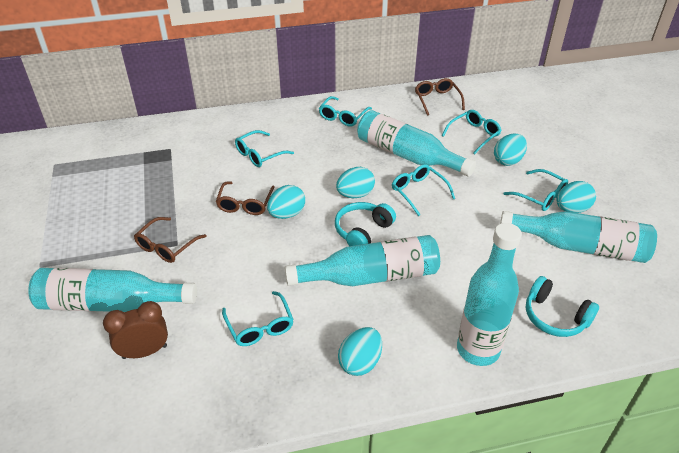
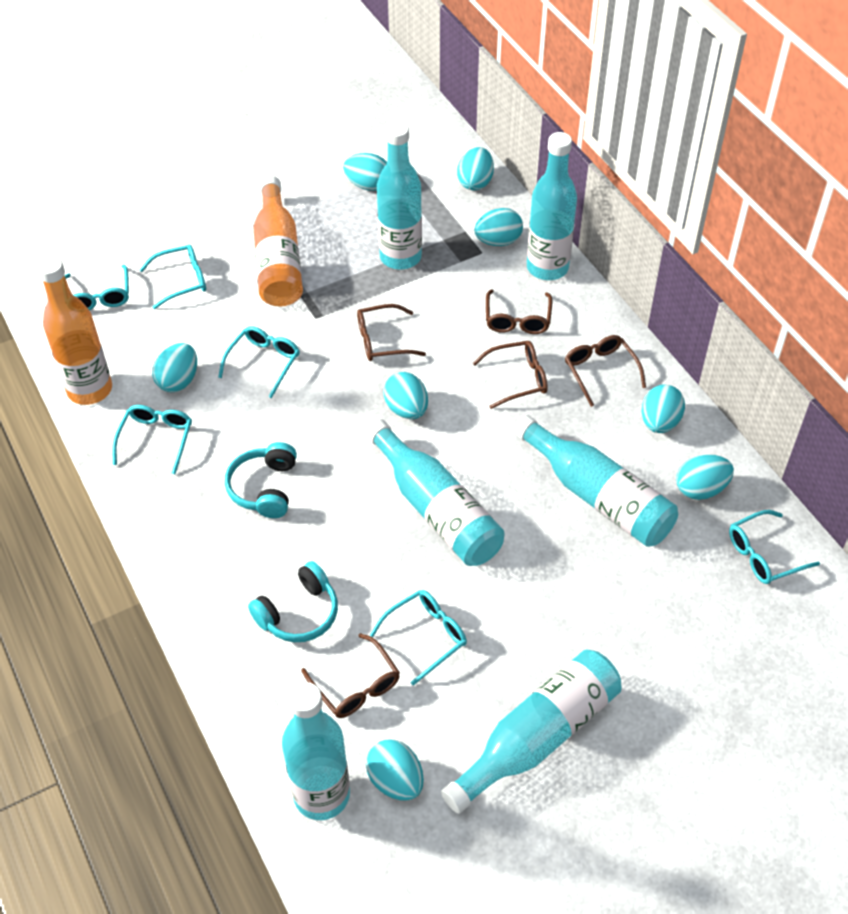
brown clock: 1 -> 0
brown glasses: 3 -> 5
orange bottle: 0 -> 2
turquoise bottle: 5 -> 6
turquoise egg: 5 -> 8

